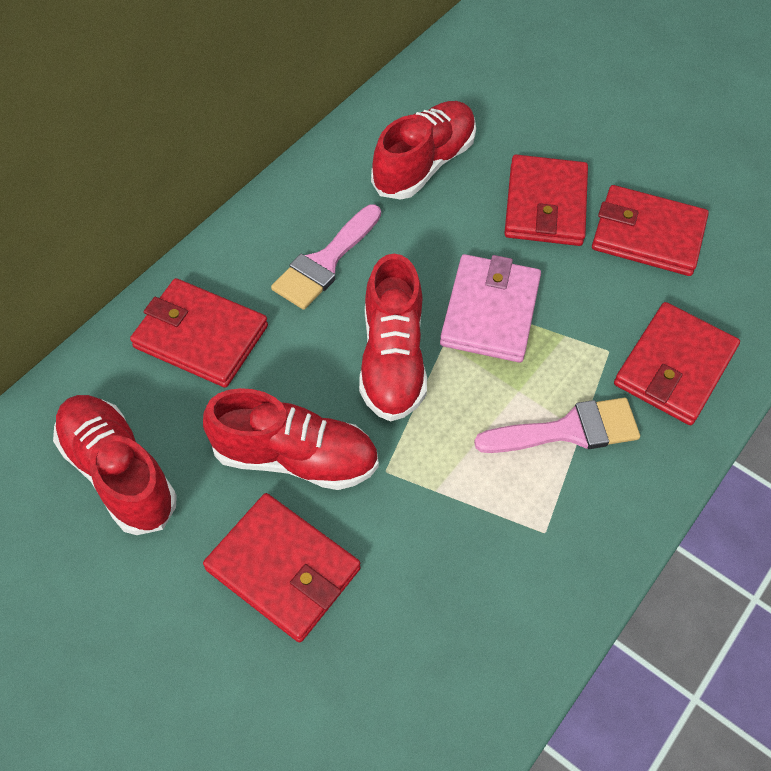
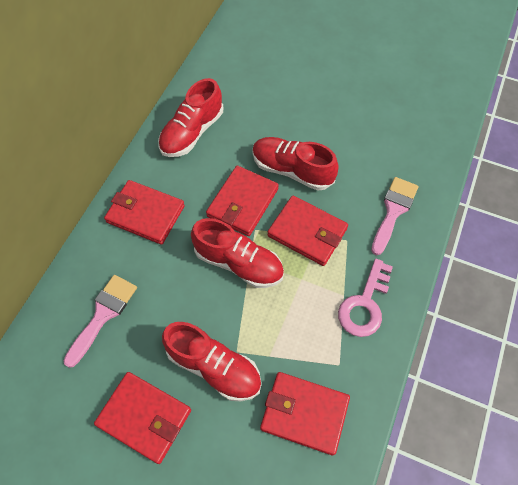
pink key: 0 -> 1
pink wallet: 1 -> 0

